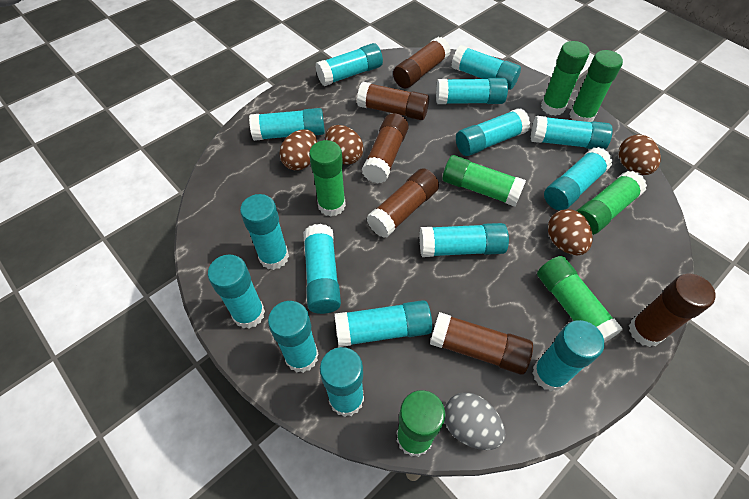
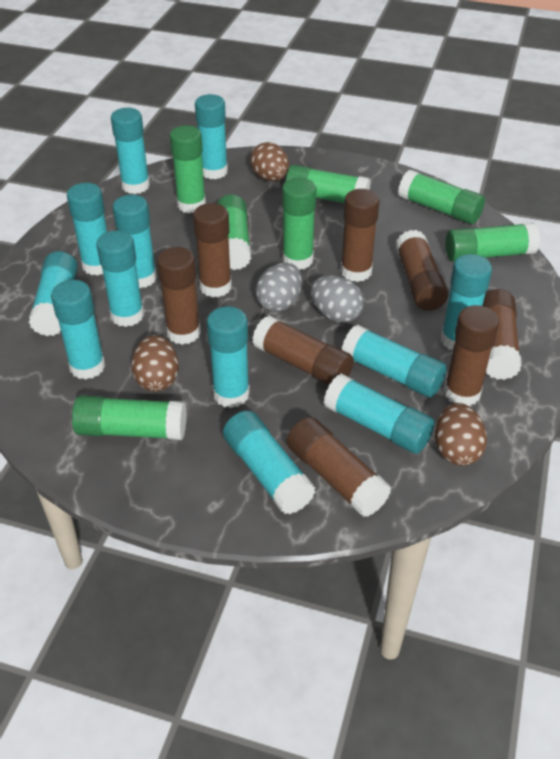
brown egg: 4 -> 3
brown glue stick: 6 -> 8
grey egg: 1 -> 2
turquoise glue stick: 15 -> 12

